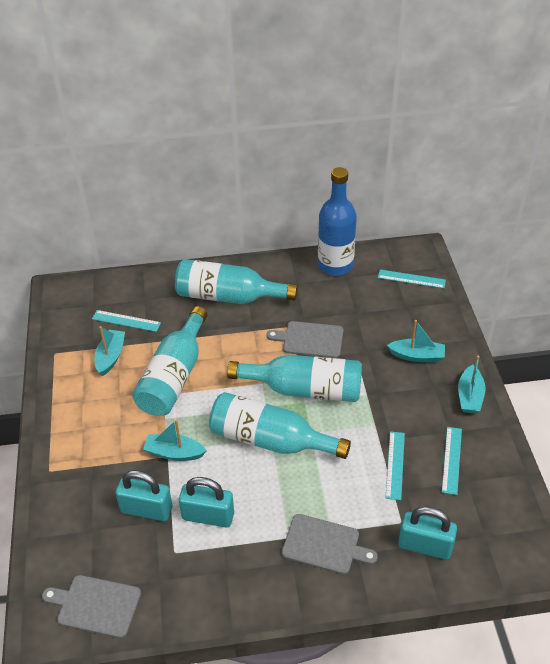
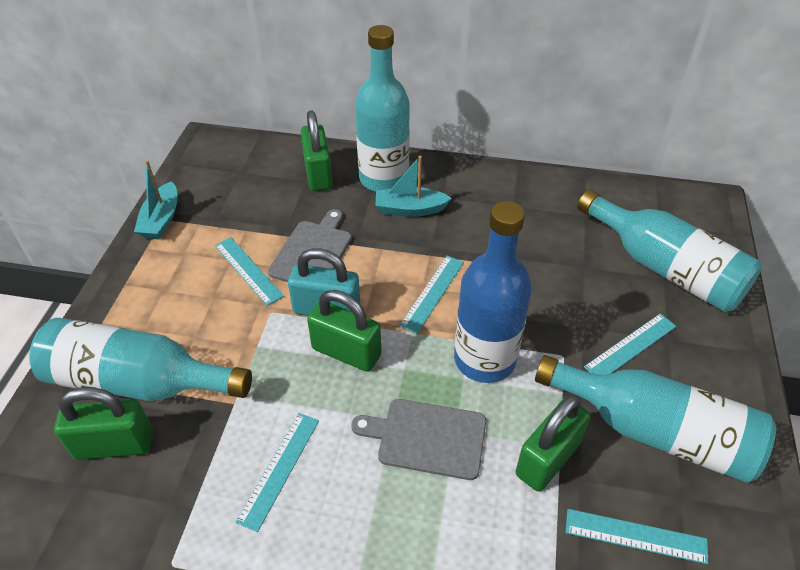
green padlock: 0 -> 4
grey cutting board: 3 -> 2
turquoise boat: 4 -> 2
turquoise padlock: 3 -> 1
turquoise ruler: 4 -> 5

